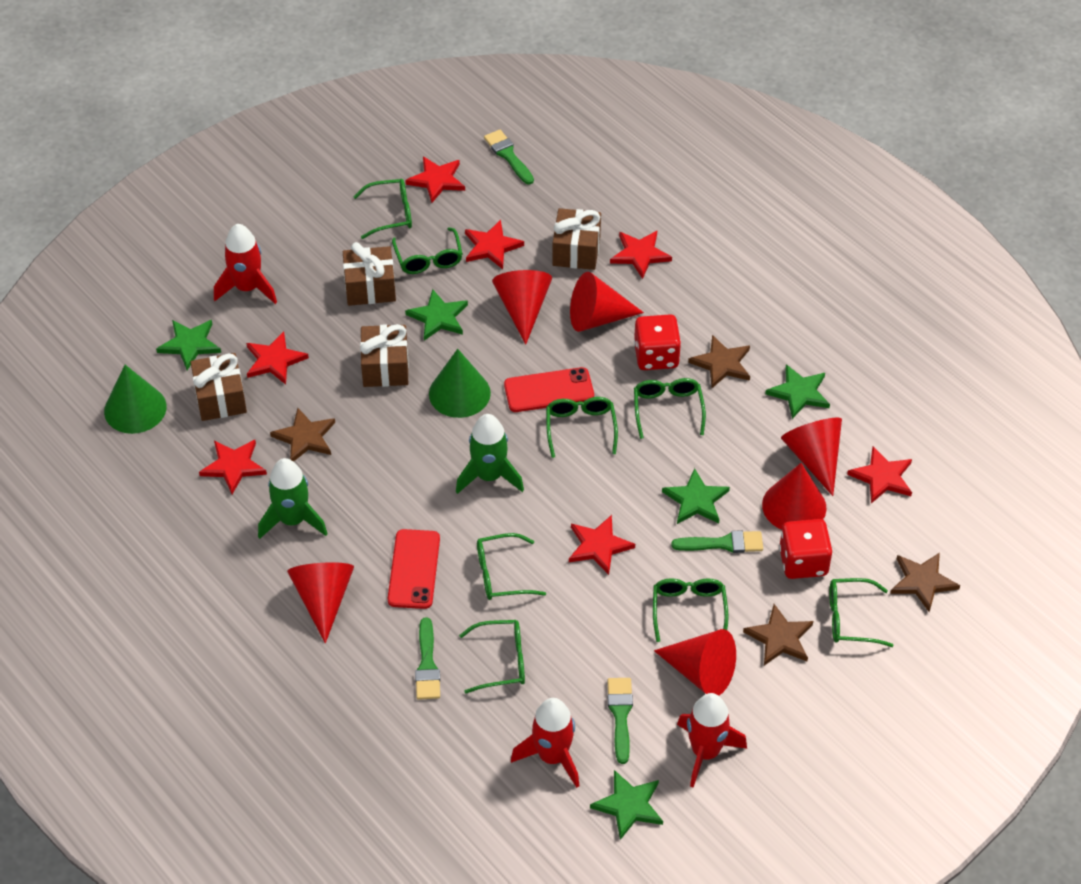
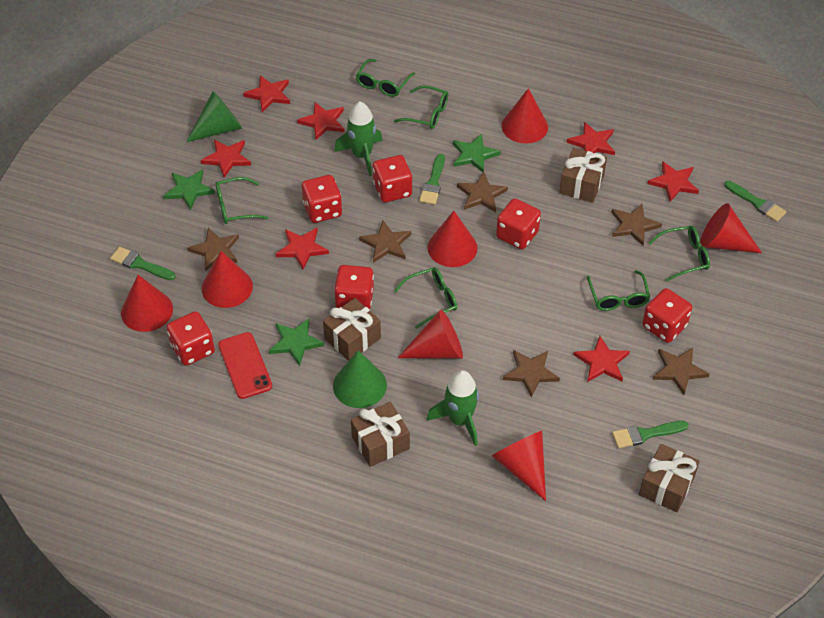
brown star: 4 -> 6
green glasses: 8 -> 6
green star: 5 -> 3
red cone: 6 -> 7
red dice: 2 -> 6
red phone: 2 -> 1
red rocket: 3 -> 0

